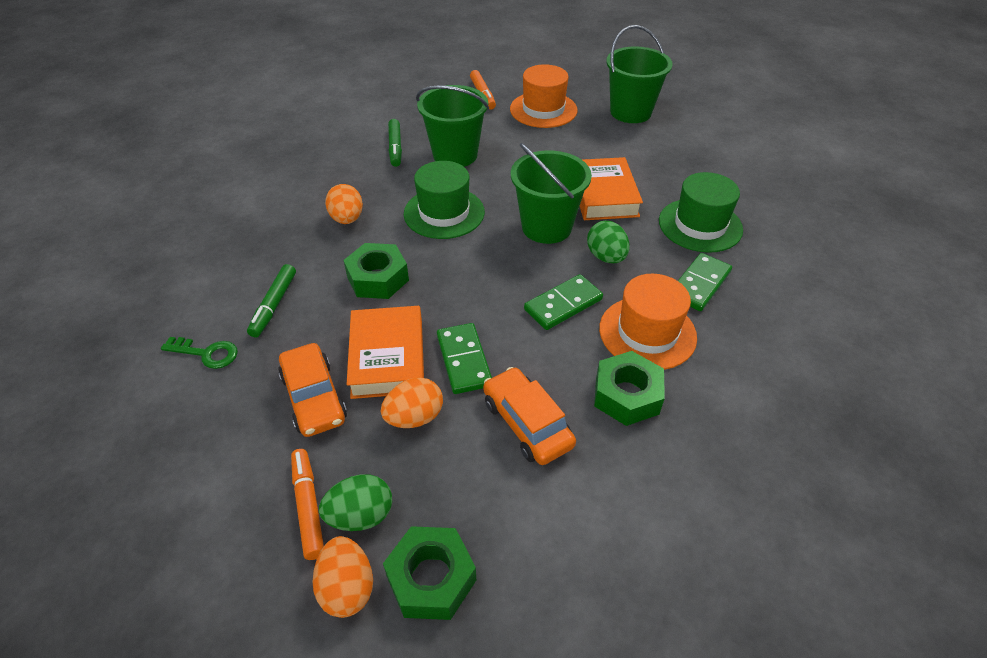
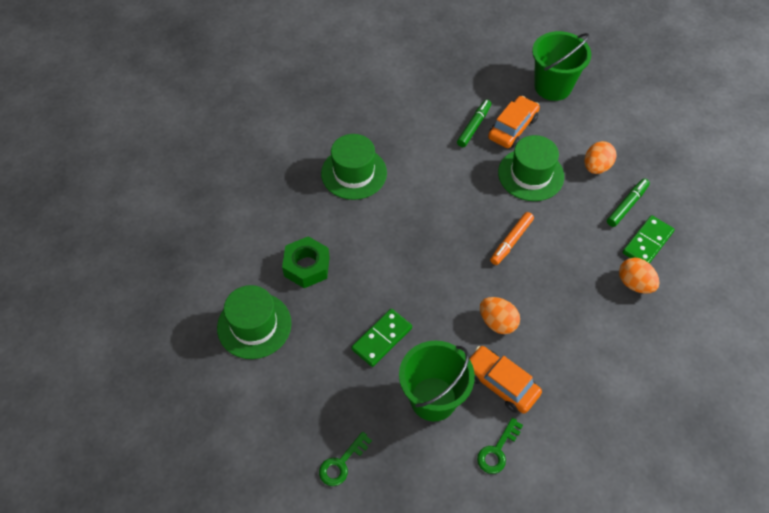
green bucket: 3 -> 2
green domino: 3 -> 2
green egg: 2 -> 0
green hat: 2 -> 3
green key: 1 -> 2
green nut: 3 -> 1
orange book: 2 -> 0
orange hat: 2 -> 0
orange marker: 2 -> 1

